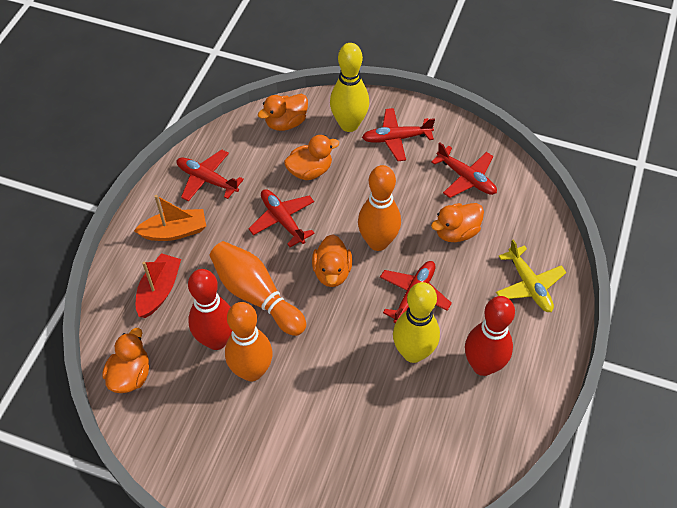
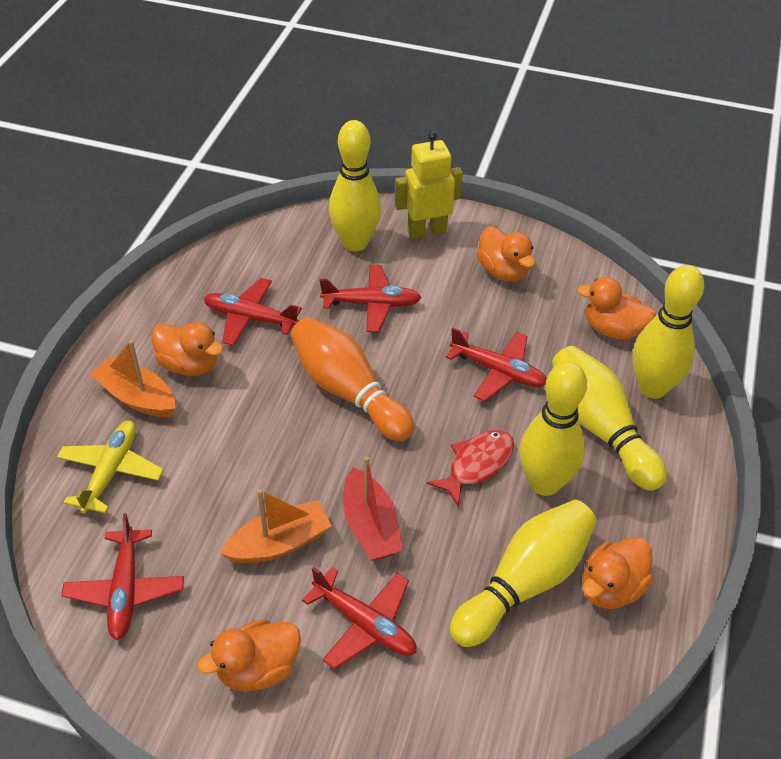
orange boat: 1 -> 2
orange bowling pin: 3 -> 1
red bowling pin: 2 -> 0
red fish: 0 -> 1
yellow bowling pin: 2 -> 5
yellow robot: 0 -> 1

